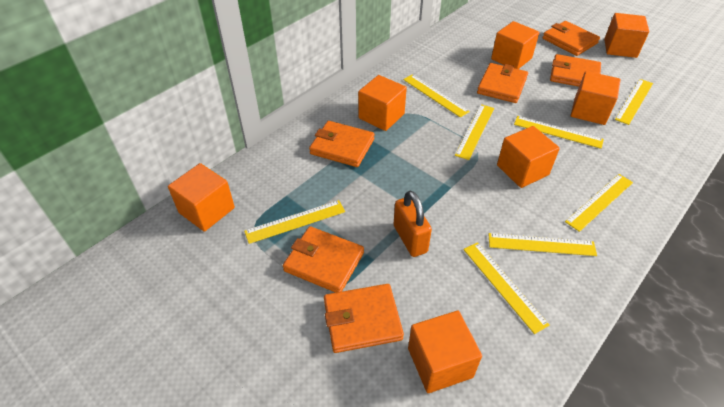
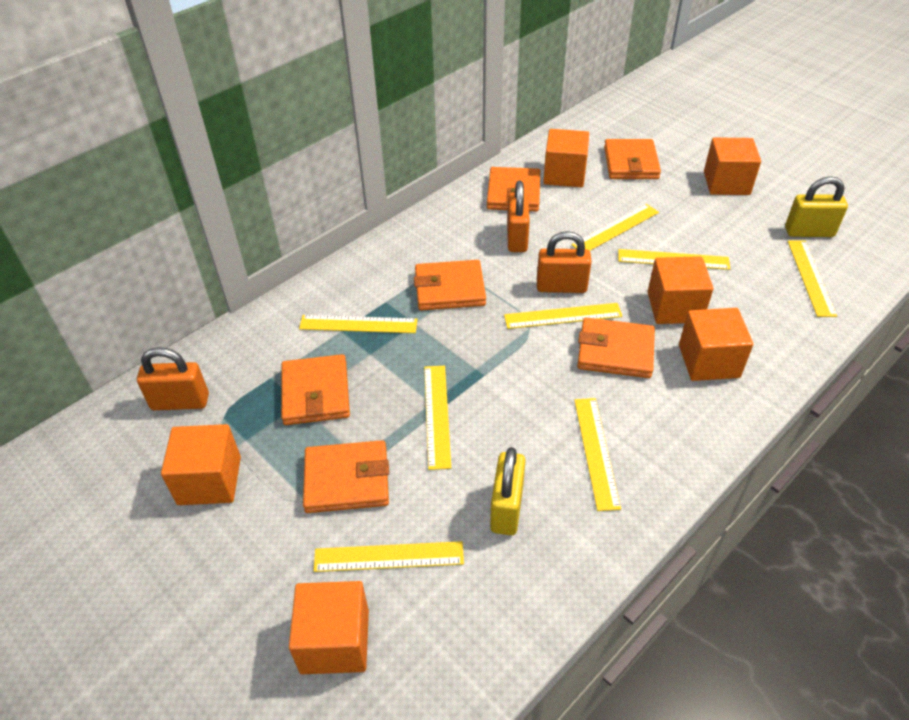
orange cube: 7 -> 6
orange padlock: 1 -> 3
yellow padlock: 0 -> 2

